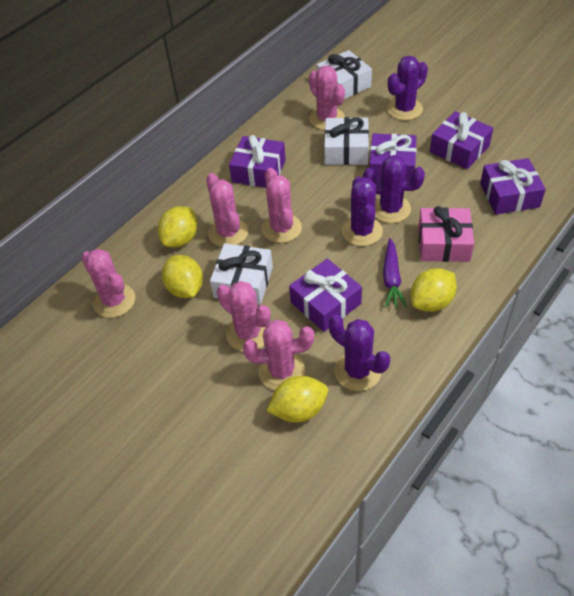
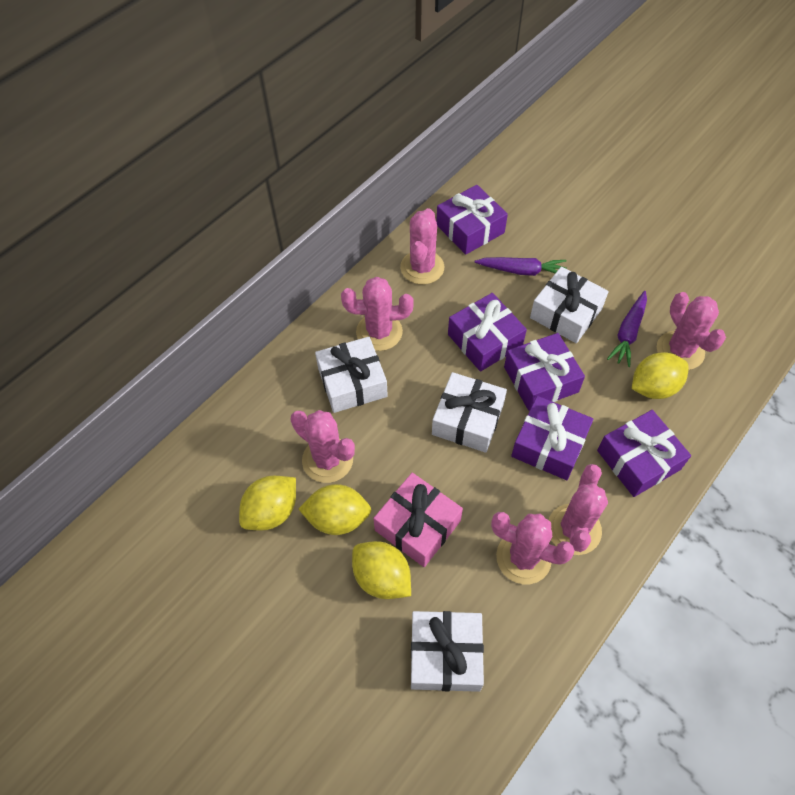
purple cactus: 4 -> 0
purple carrot: 1 -> 2
white gift: 3 -> 4

